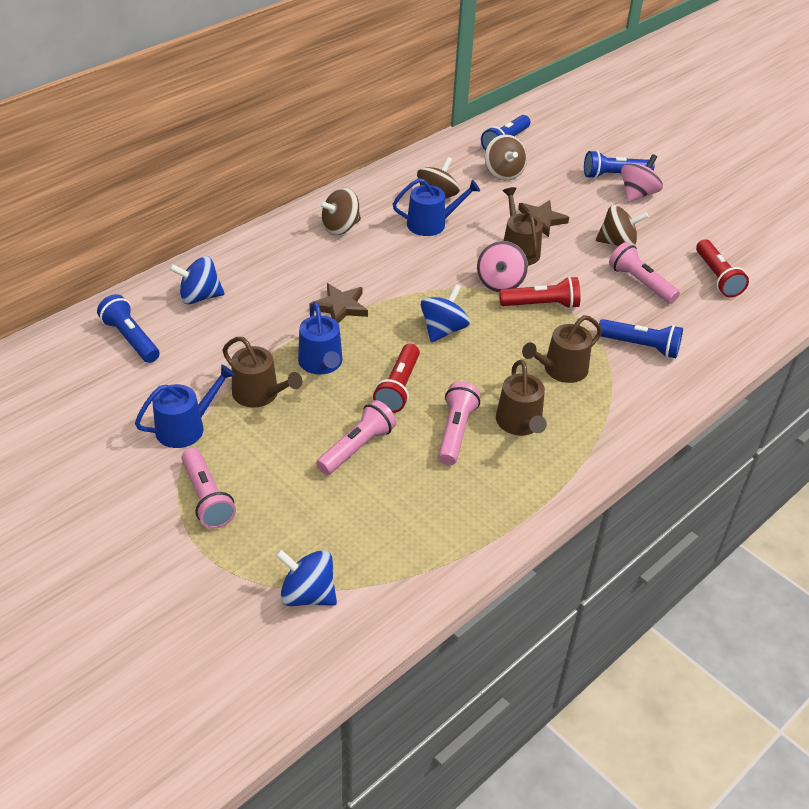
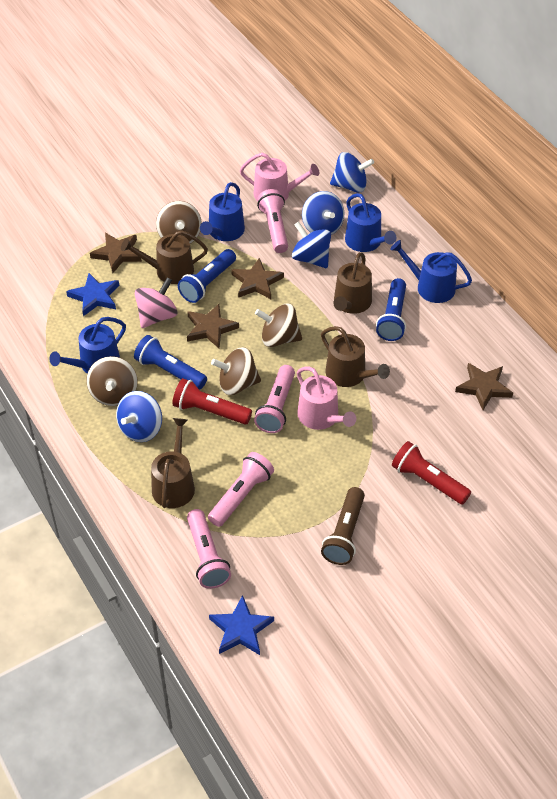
blue flashlight: 4 -> 3
blue spinning top: 3 -> 4
blue star: 0 -> 2
blue watering can: 3 -> 4
brown flashlight: 0 -> 1
brown star: 2 -> 4
pink spinning top: 2 -> 1
pink watering can: 0 -> 2
red flashlight: 3 -> 2

